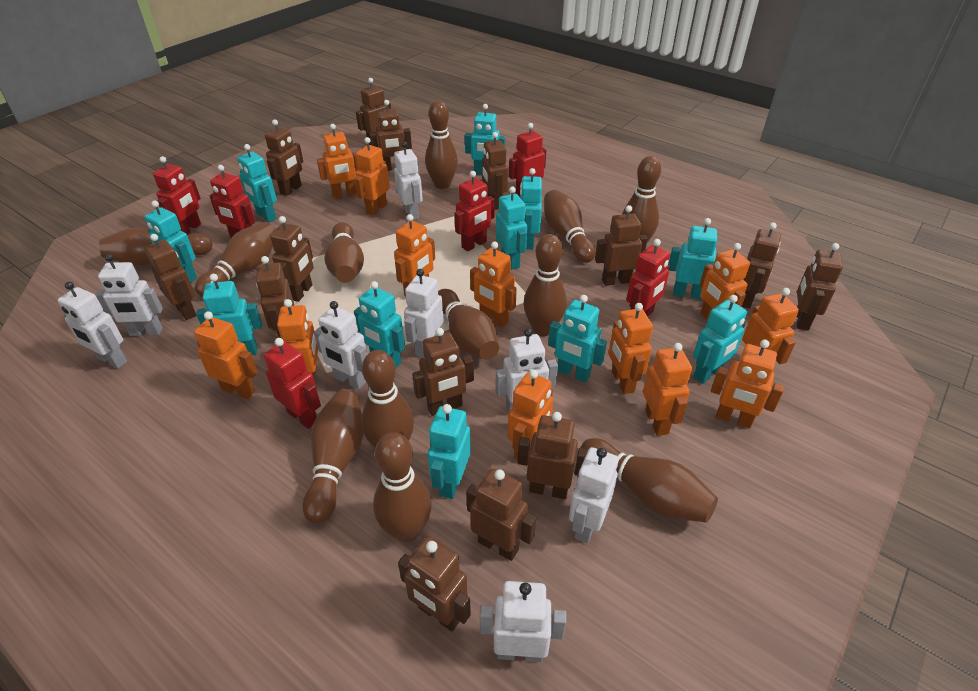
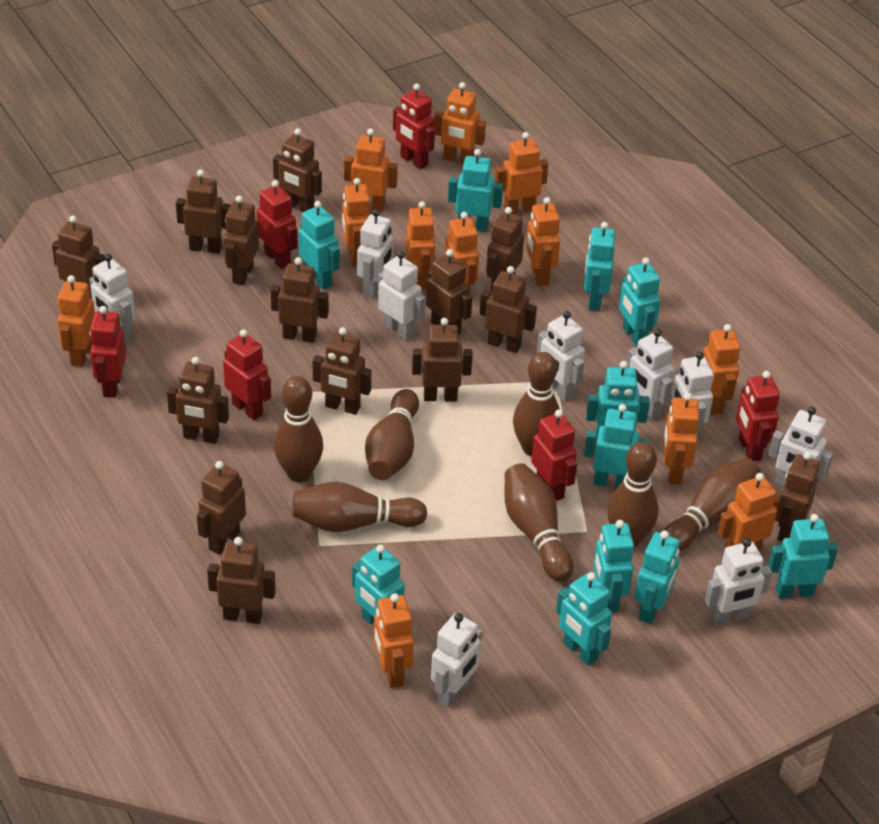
brown bowling pin: 12 -> 7
white robot: 8 -> 9

